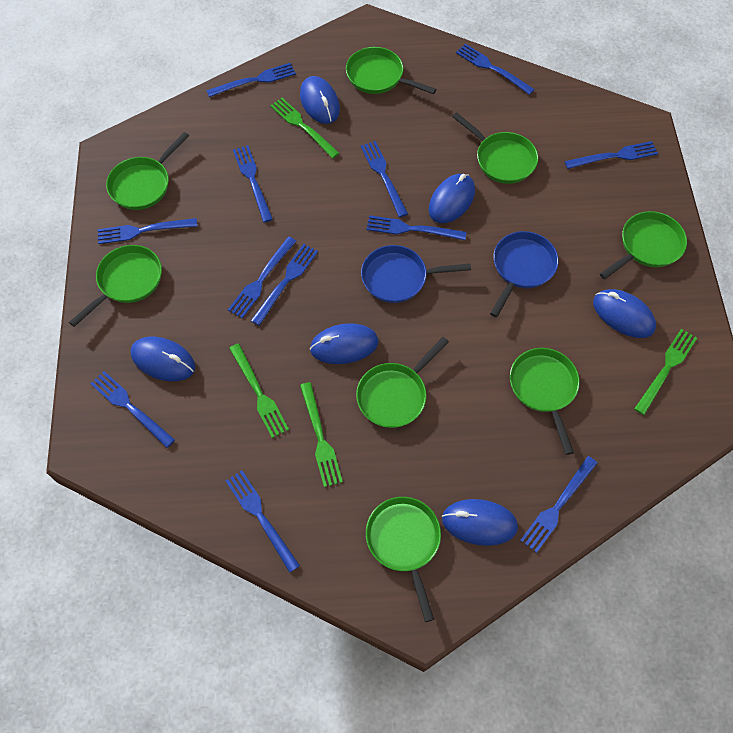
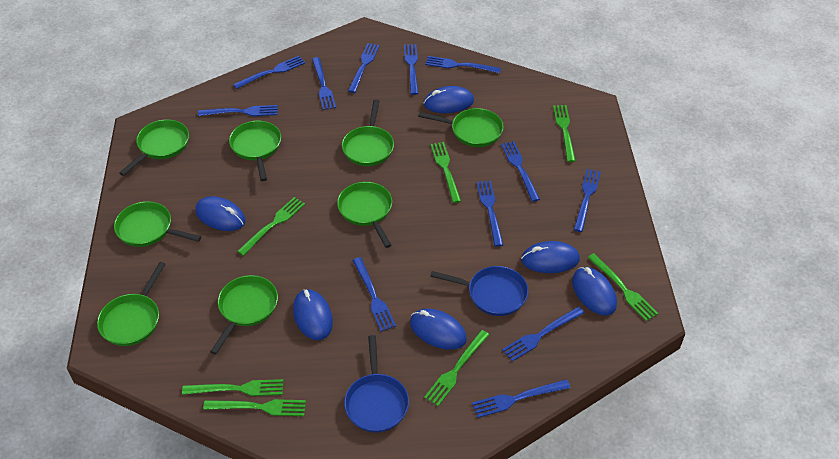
green fork: 4 -> 7

